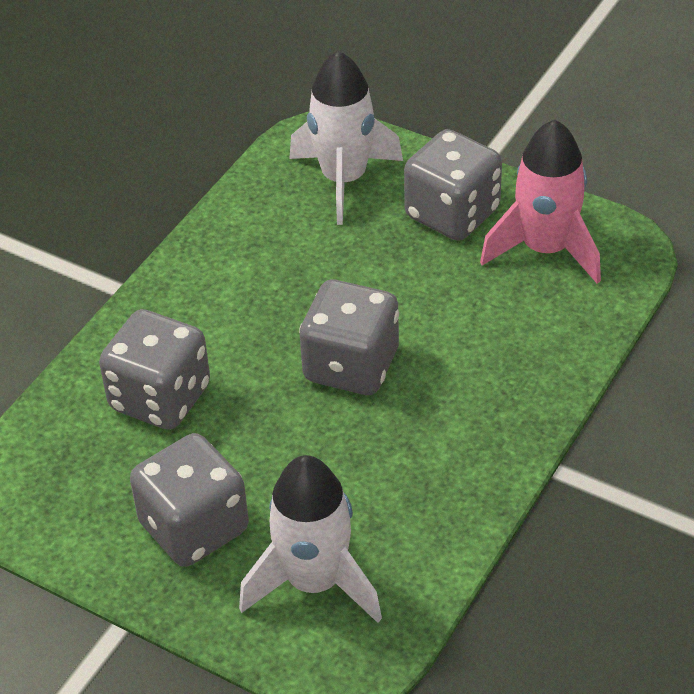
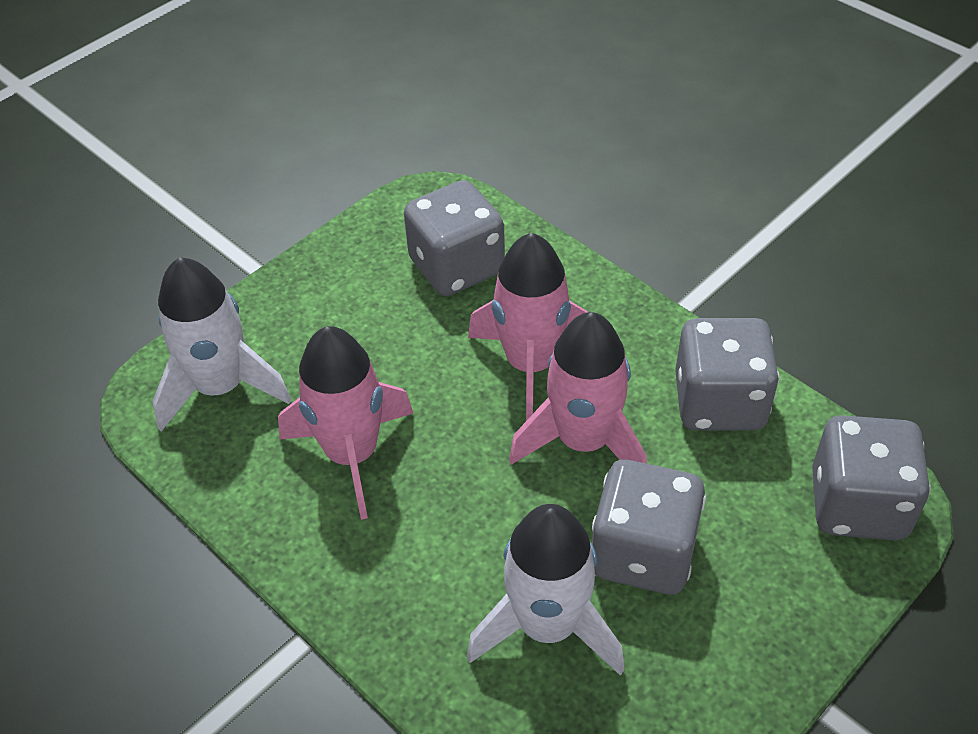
pink rocket: 1 -> 3

